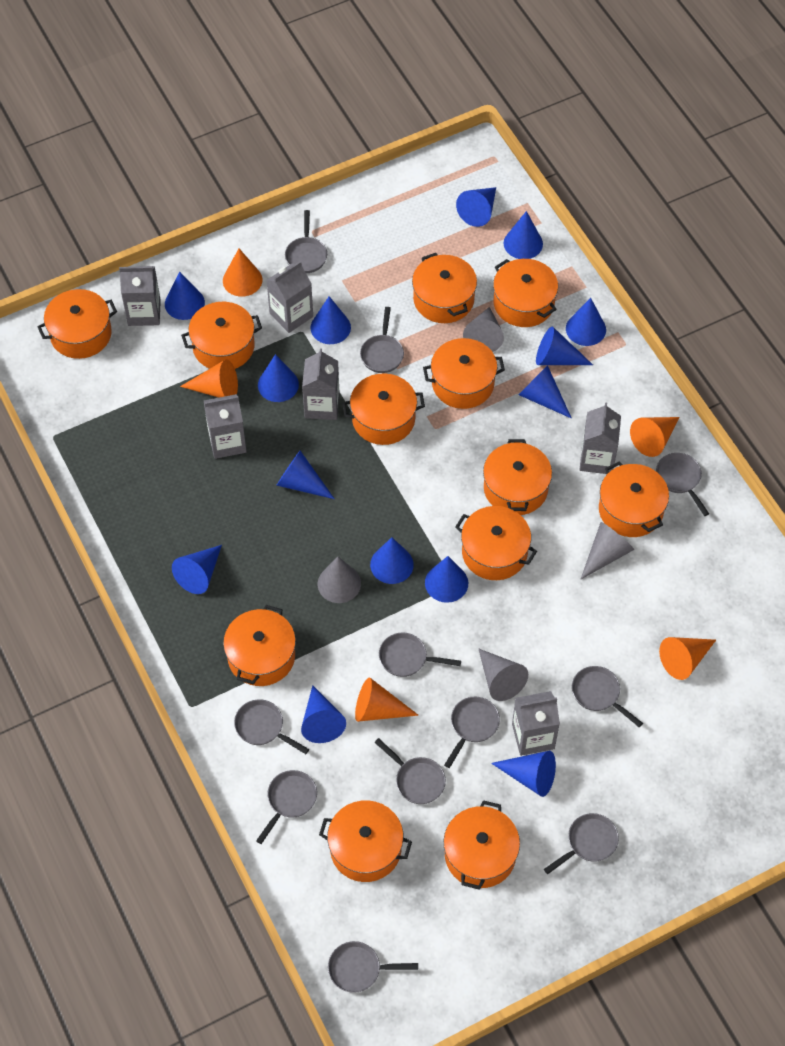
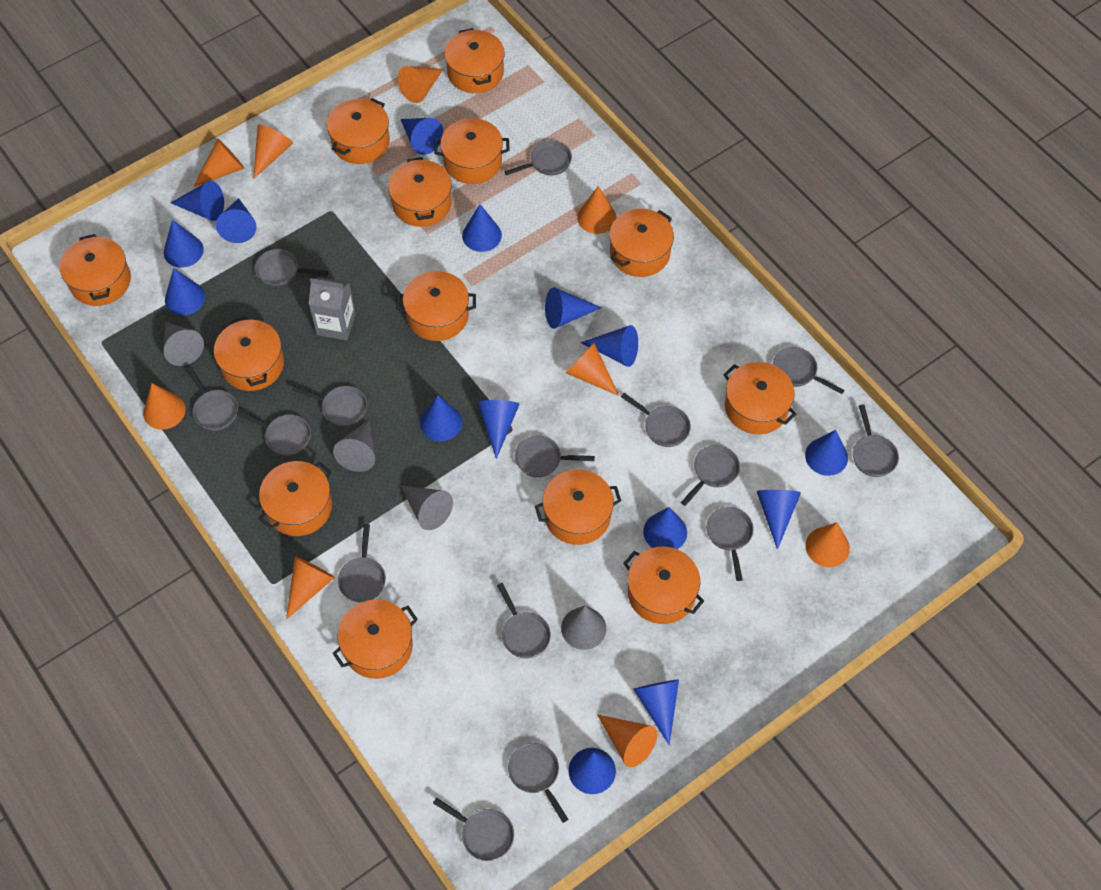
blue cone: 14 -> 15
grey carton: 6 -> 1
grey pan: 11 -> 15
orange cone: 5 -> 9
orange pot: 12 -> 13

